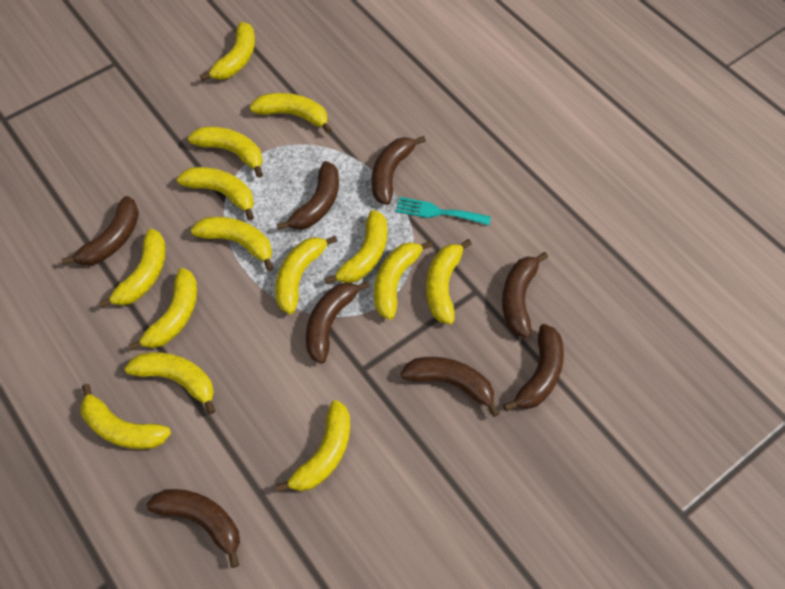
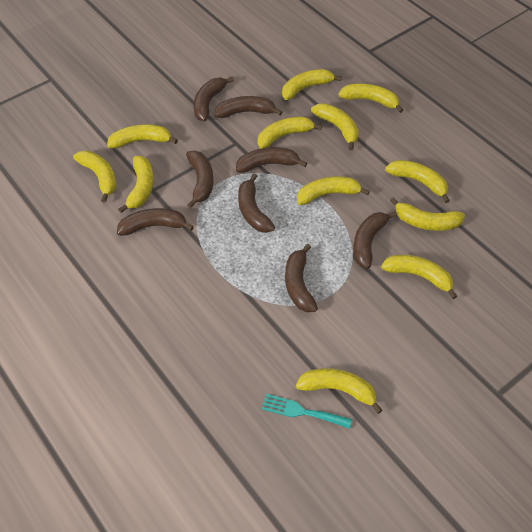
yellow banana: 14 -> 12

